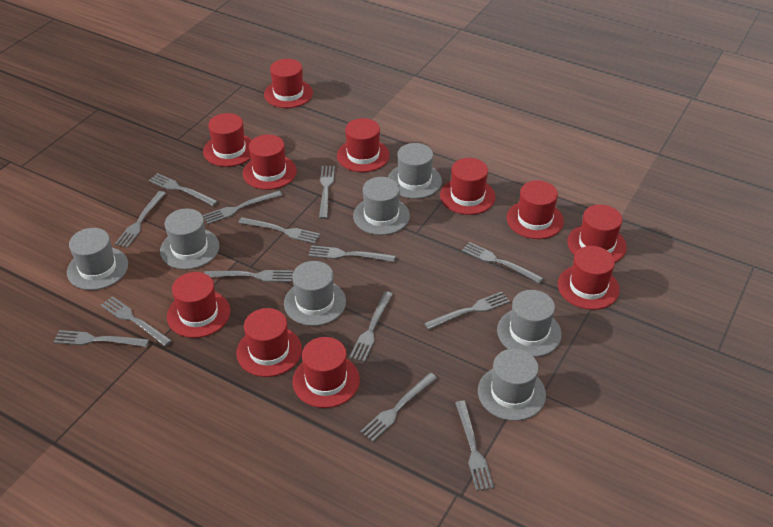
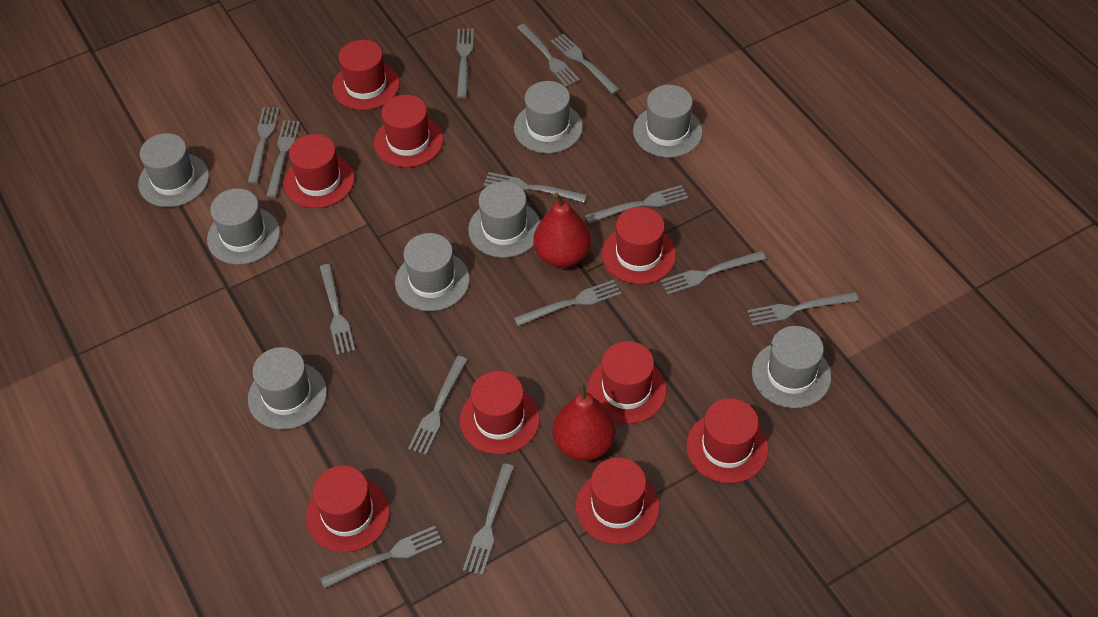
grey hat: 7 -> 8
red hat: 11 -> 9
red pear: 0 -> 2

